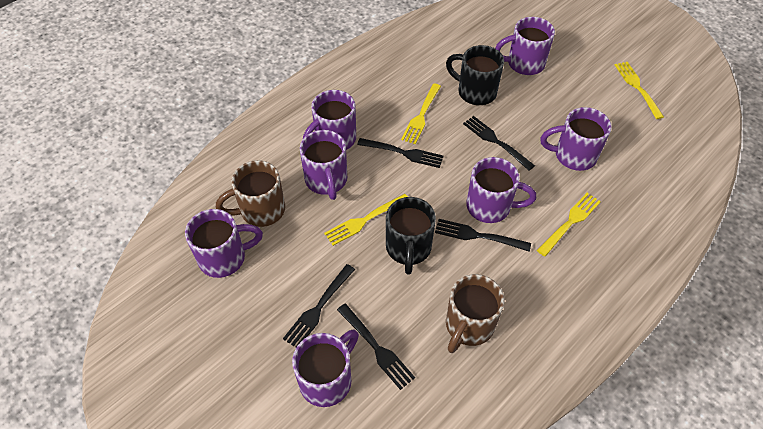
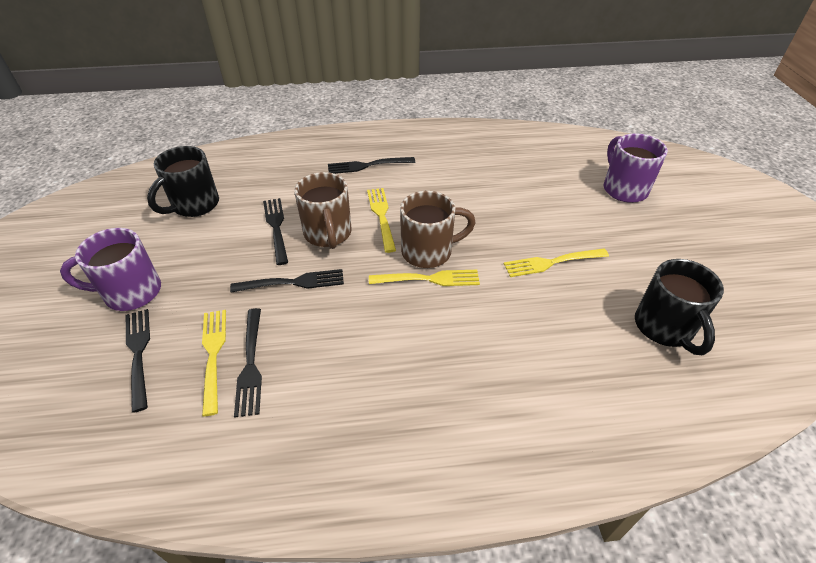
purple mug: 7 -> 2

